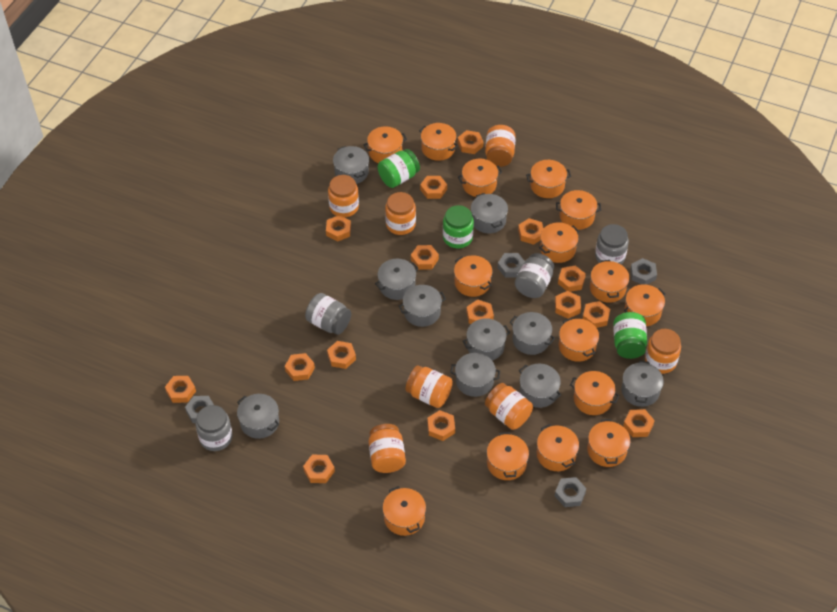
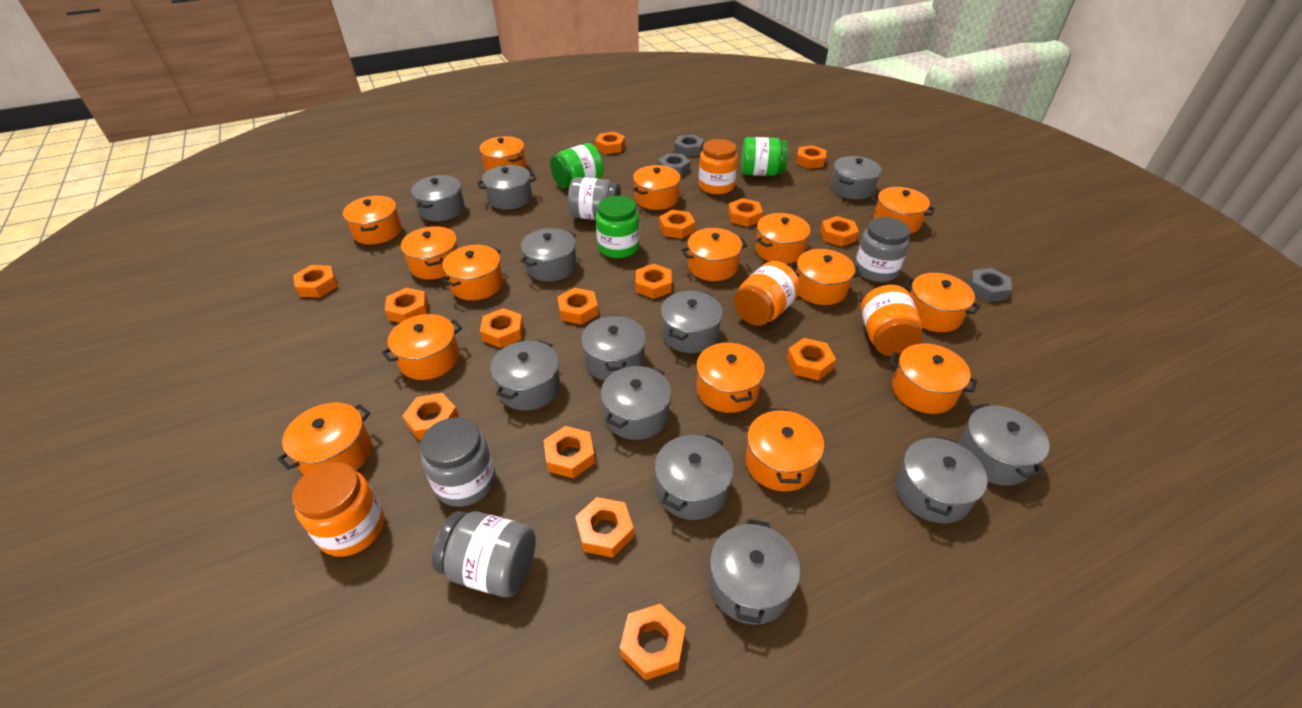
grey nut: 4 -> 3
grey pot: 10 -> 12
orange jar: 7 -> 4

